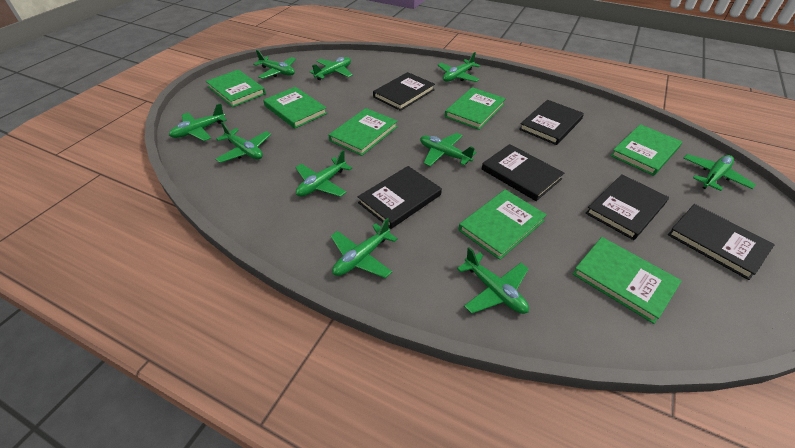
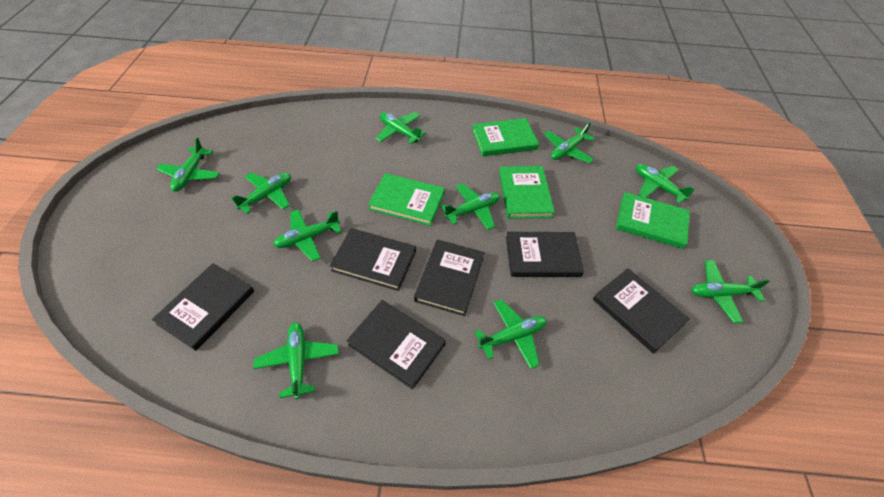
green book: 7 -> 4

